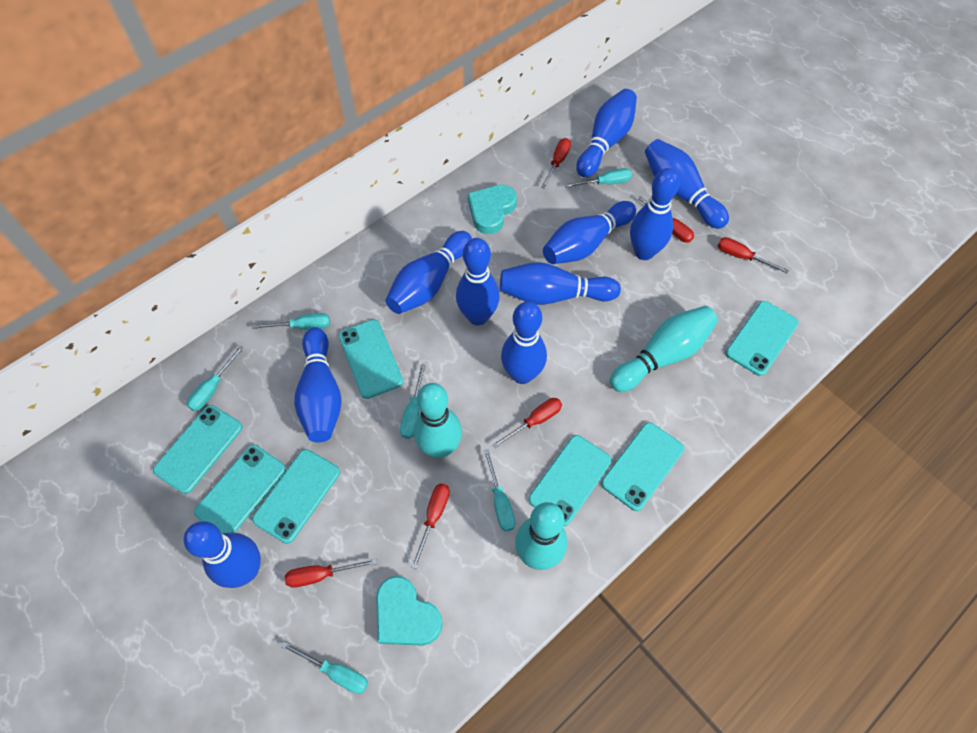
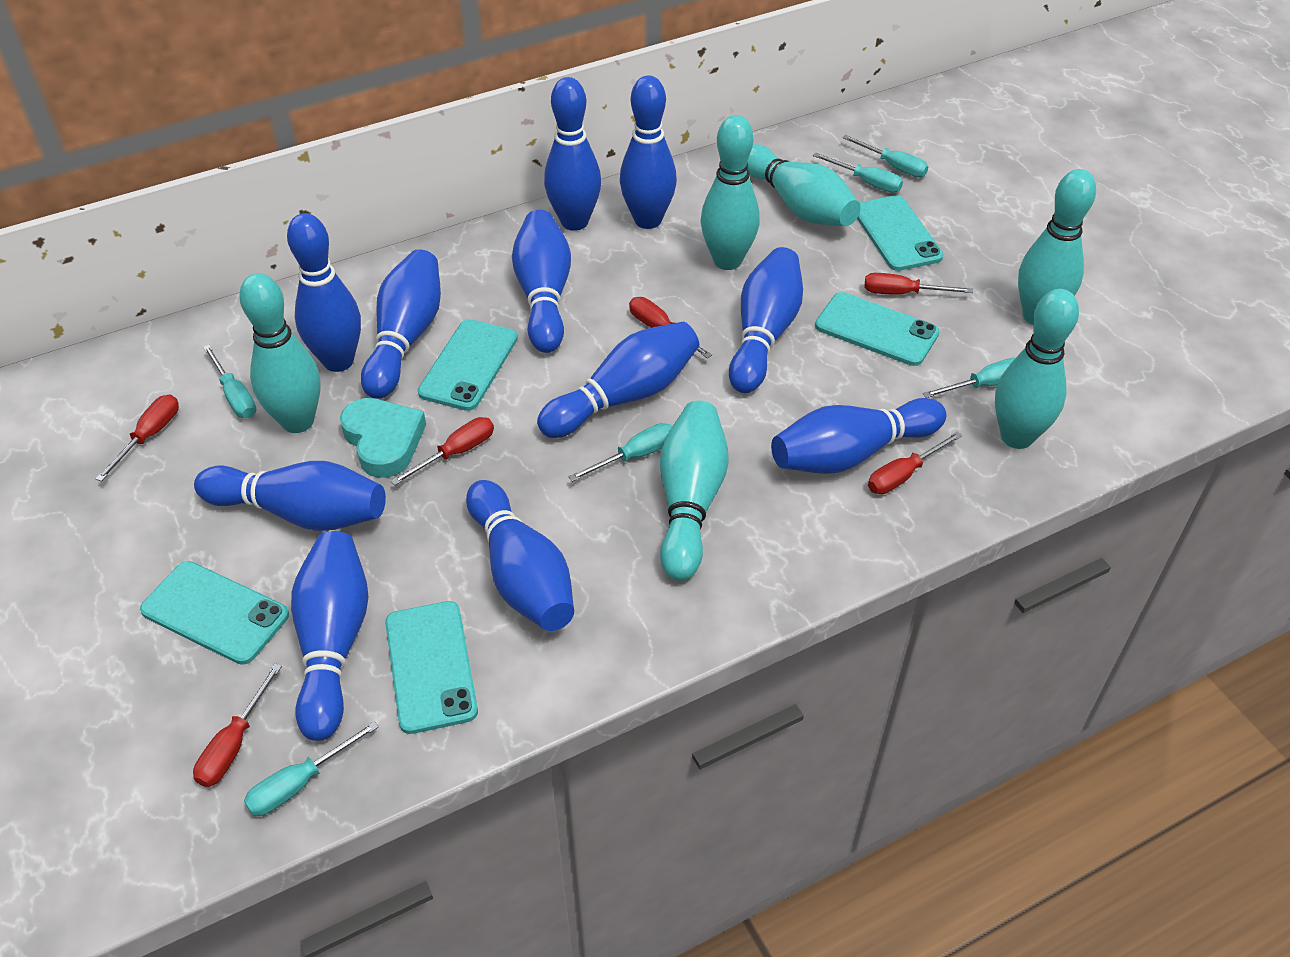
blue bowling pin: 10 -> 11
turquoise bowling pin: 3 -> 6
turquoise heart: 2 -> 1
turquoise phone: 7 -> 5

